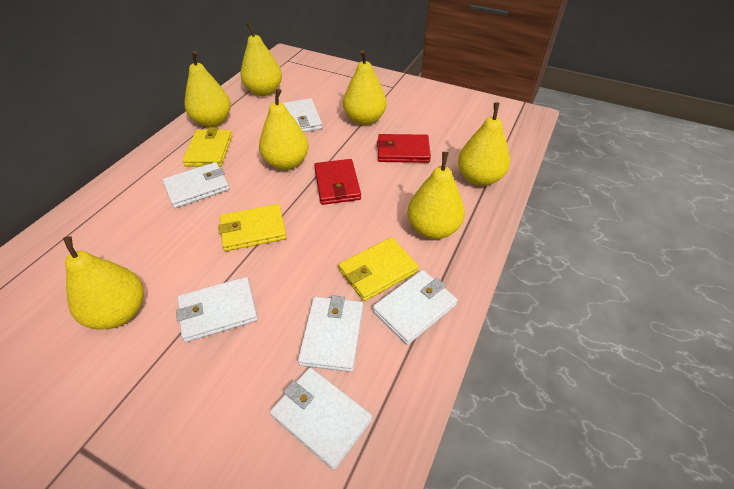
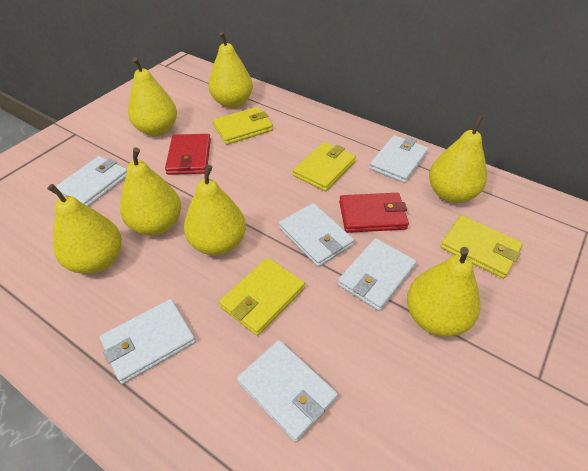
yellow wallet: 3 -> 4

